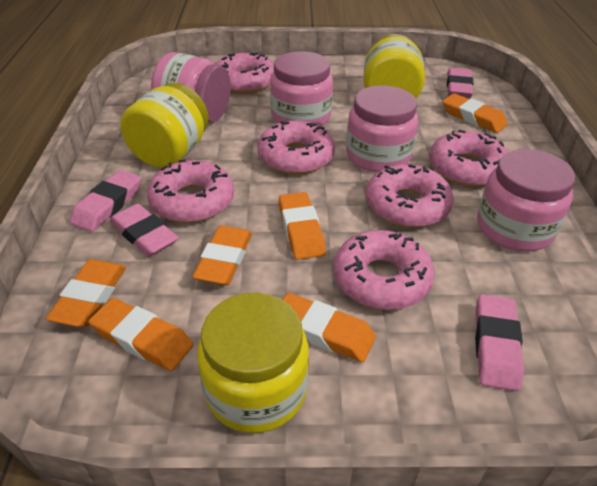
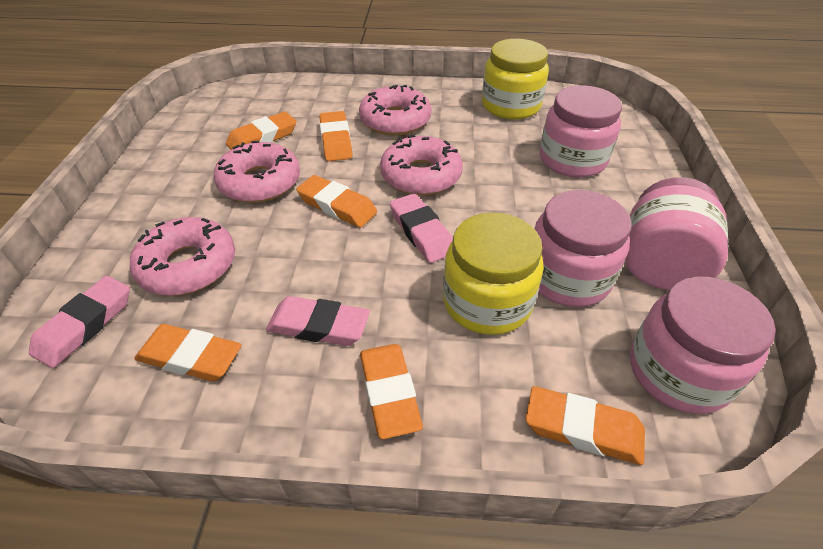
pink donut: 6 -> 4
pink eraser: 4 -> 3
yellow jar: 3 -> 2

